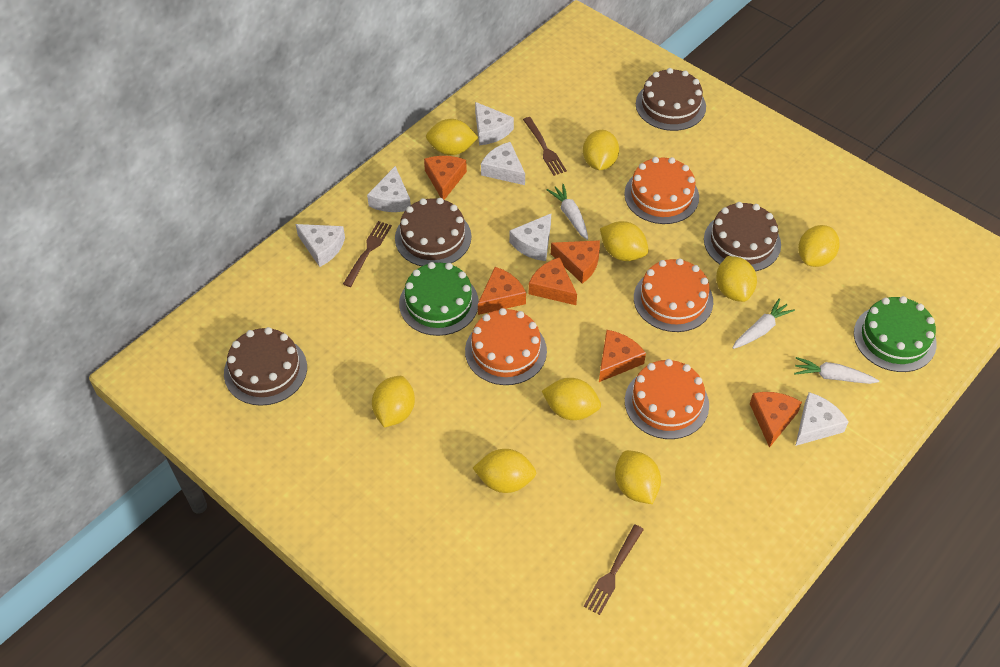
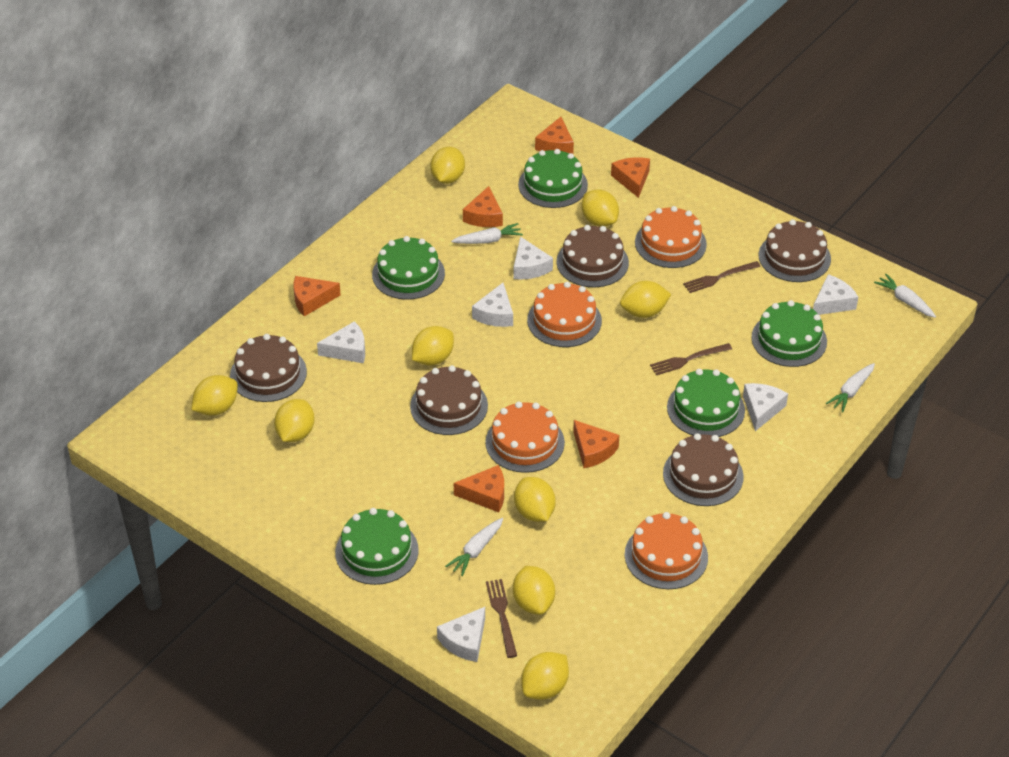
brown cake: 4 -> 5
green cake: 2 -> 5
white carrot: 3 -> 4

